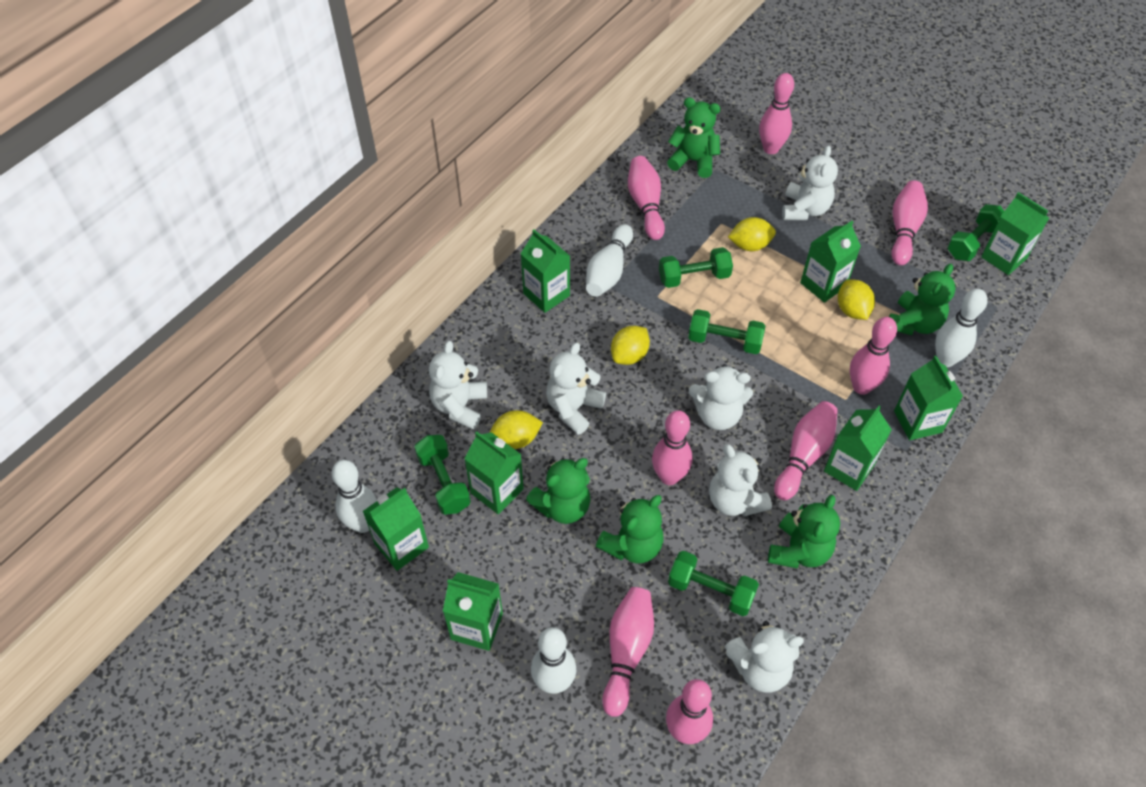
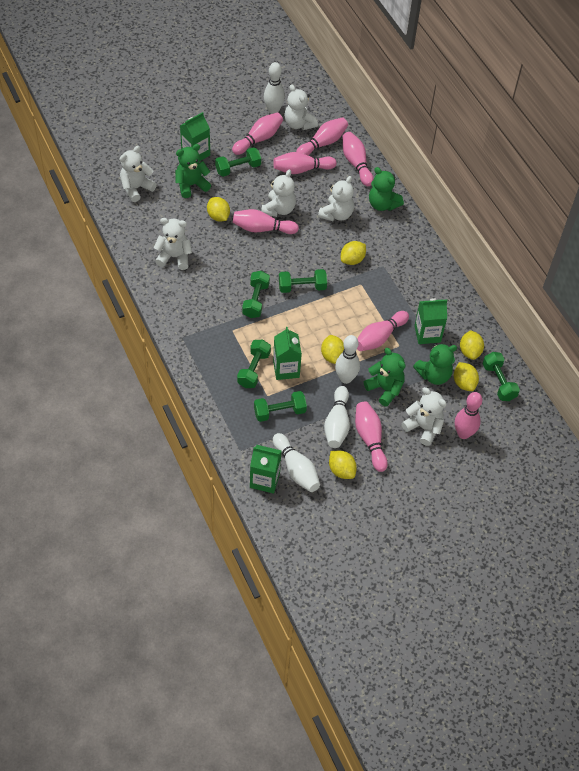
green carton: 8 -> 4
green dumbbell: 5 -> 6
green teddy bear: 5 -> 4
yellow lemon: 4 -> 6

